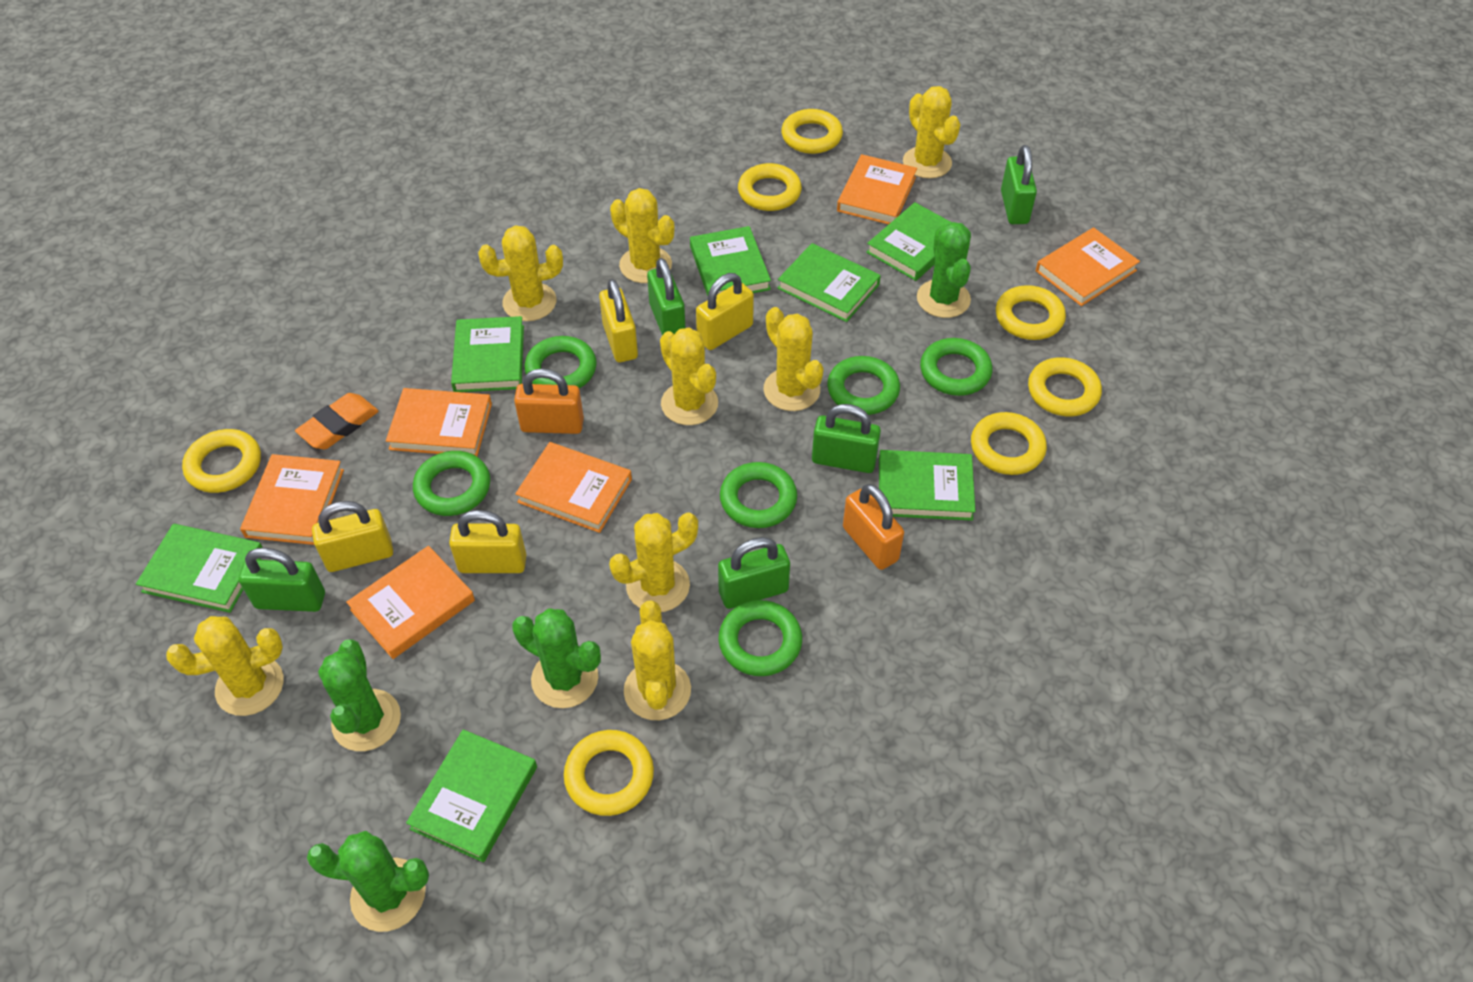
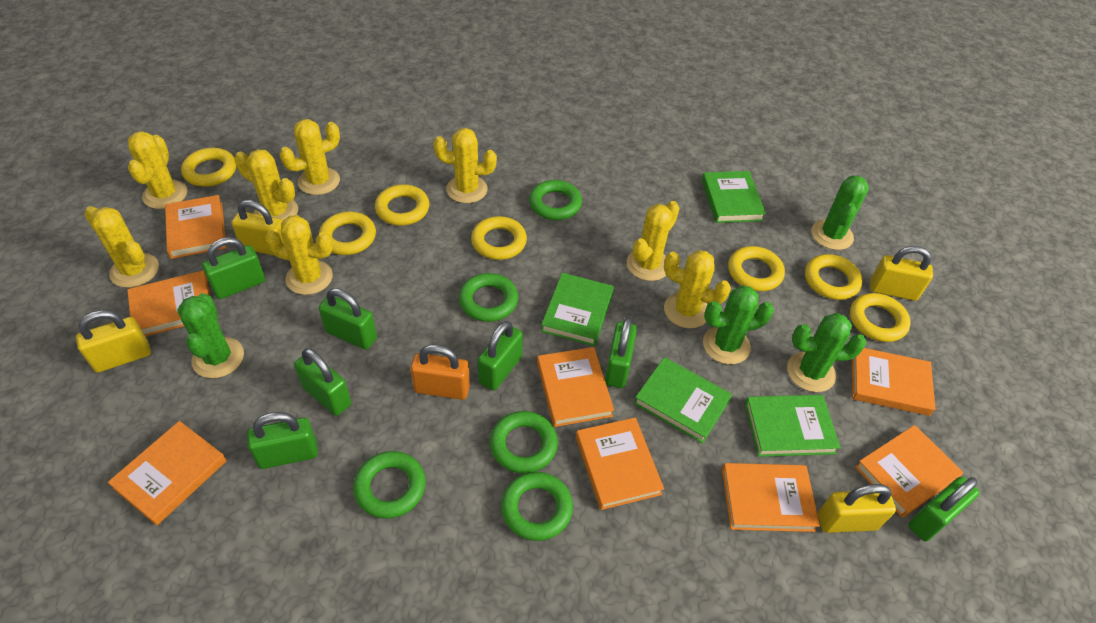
green book: 7 -> 4
green padlock: 5 -> 7
green ring: 6 -> 5
orange book: 6 -> 8
orange eraser: 1 -> 0
orange padlock: 2 -> 1

